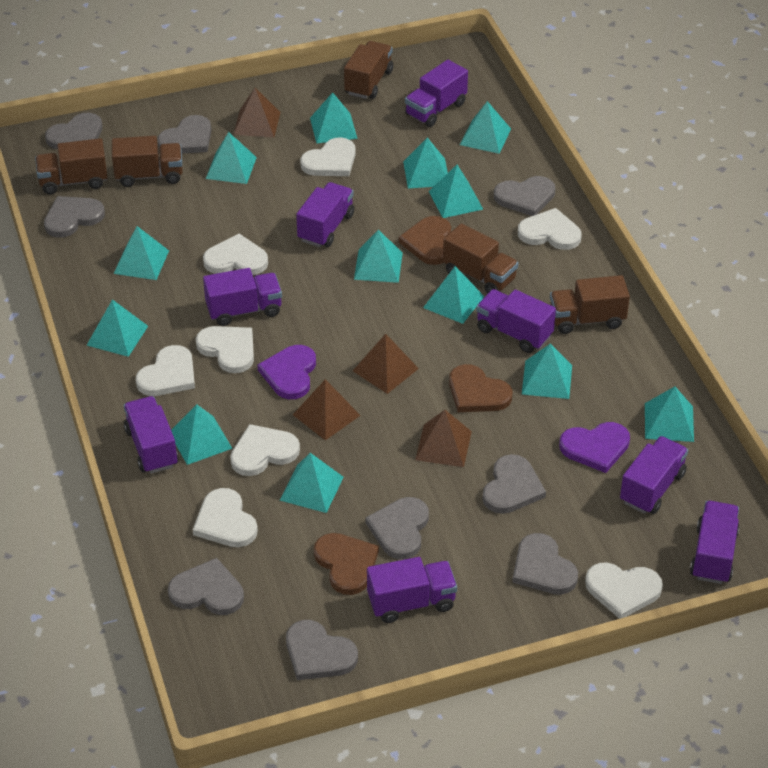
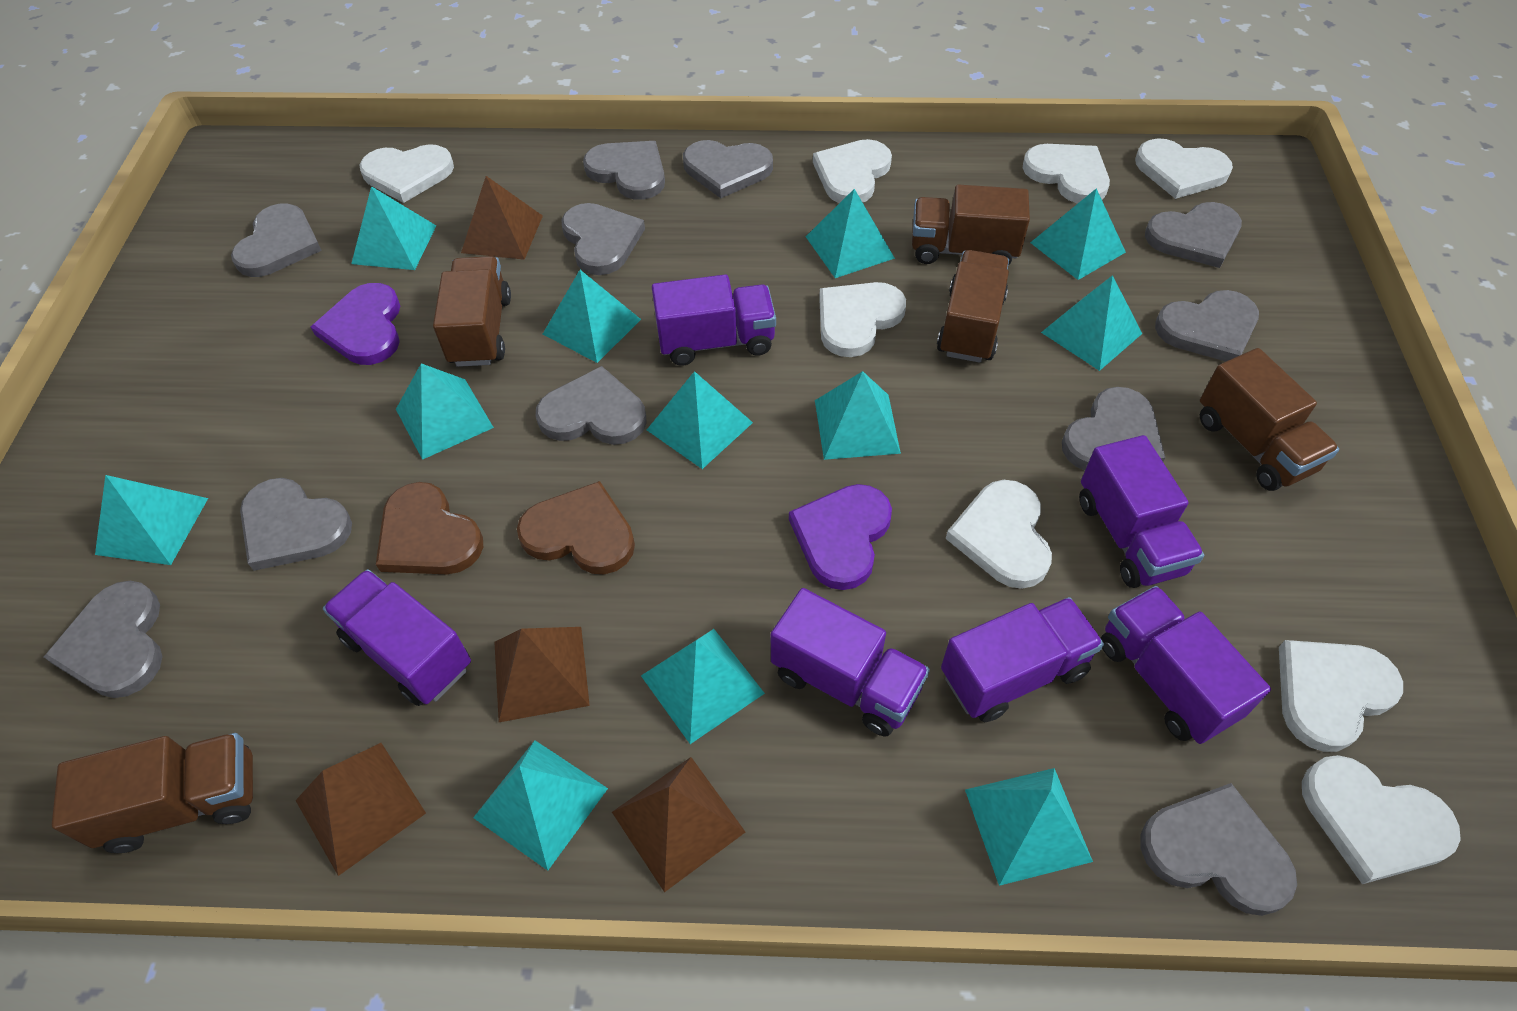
brown heart: 3 -> 2
grey heart: 9 -> 11
purple truck: 8 -> 6
turquoise pyramid: 13 -> 12

